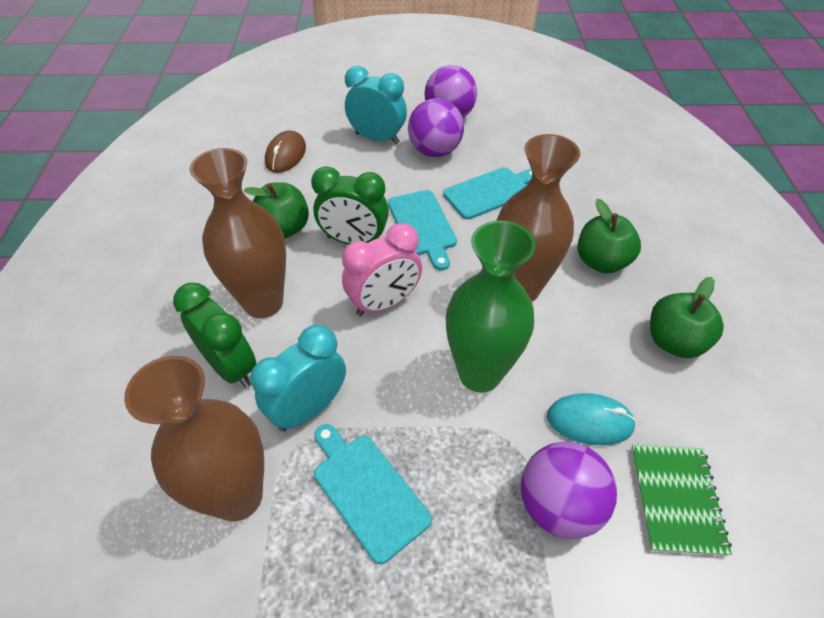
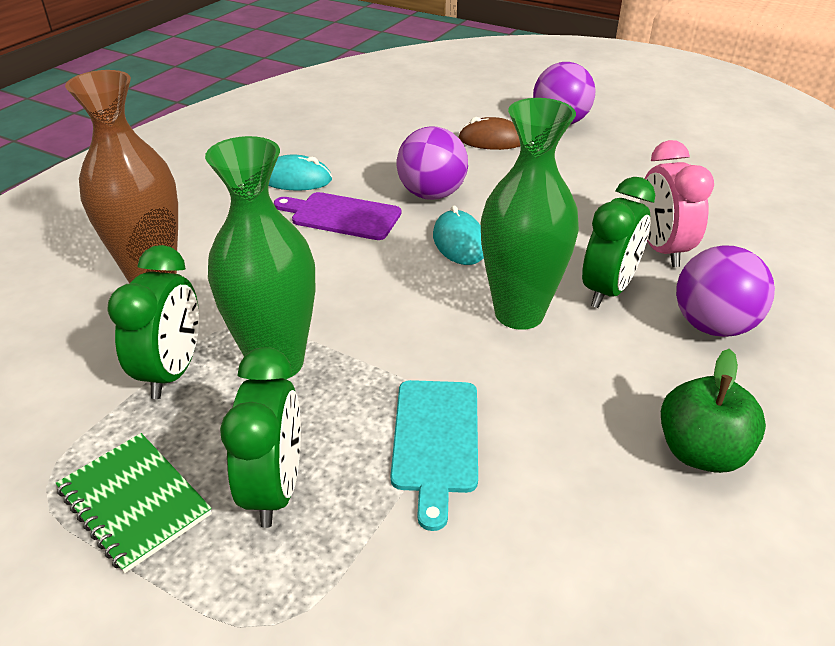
brown vase: 3 -> 1
green apple: 3 -> 1
green clock: 2 -> 3
green vase: 1 -> 2
purple cutting board: 0 -> 1
turquoise clock: 2 -> 0
turquoise cutting board: 3 -> 1
turquoise mouse: 1 -> 2

